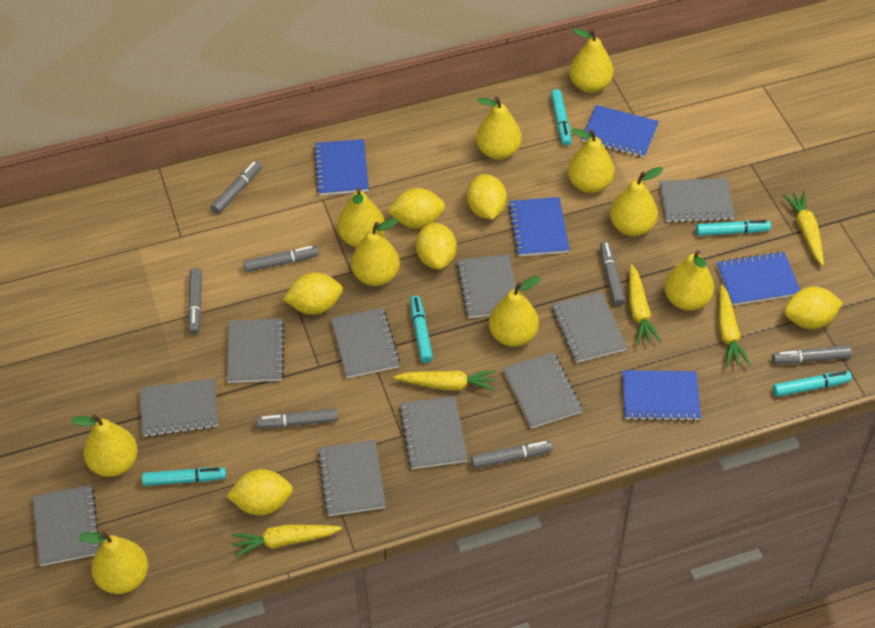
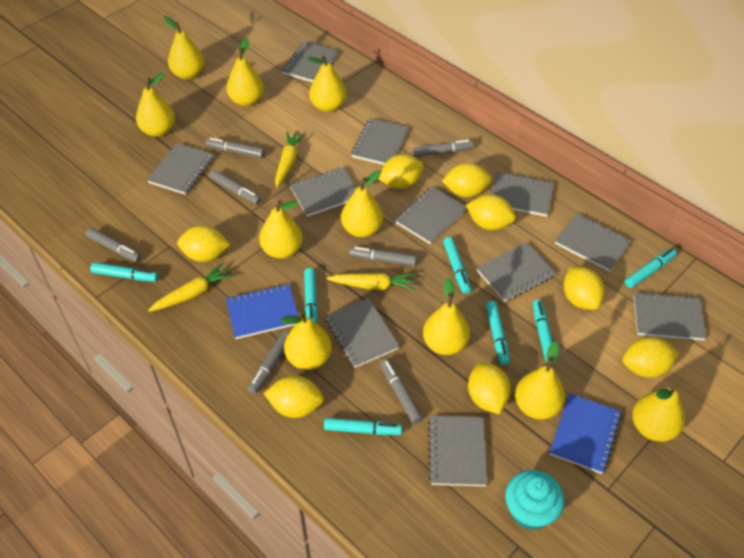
blue notebook: 5 -> 2
grey notebook: 10 -> 11
turquoise cupcake: 0 -> 1
turquoise marker: 5 -> 7
yellow carrot: 5 -> 3
yellow lemon: 6 -> 8

